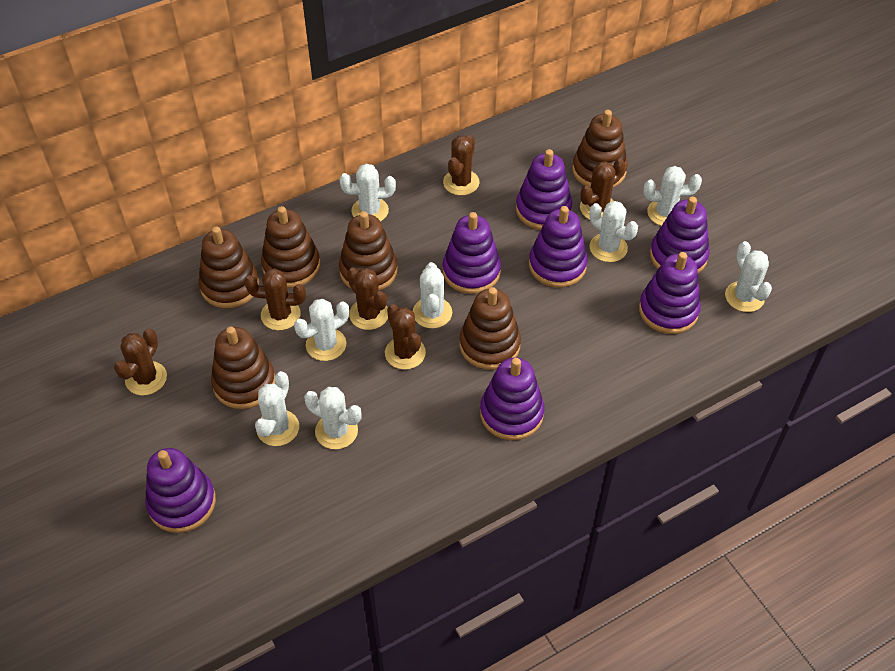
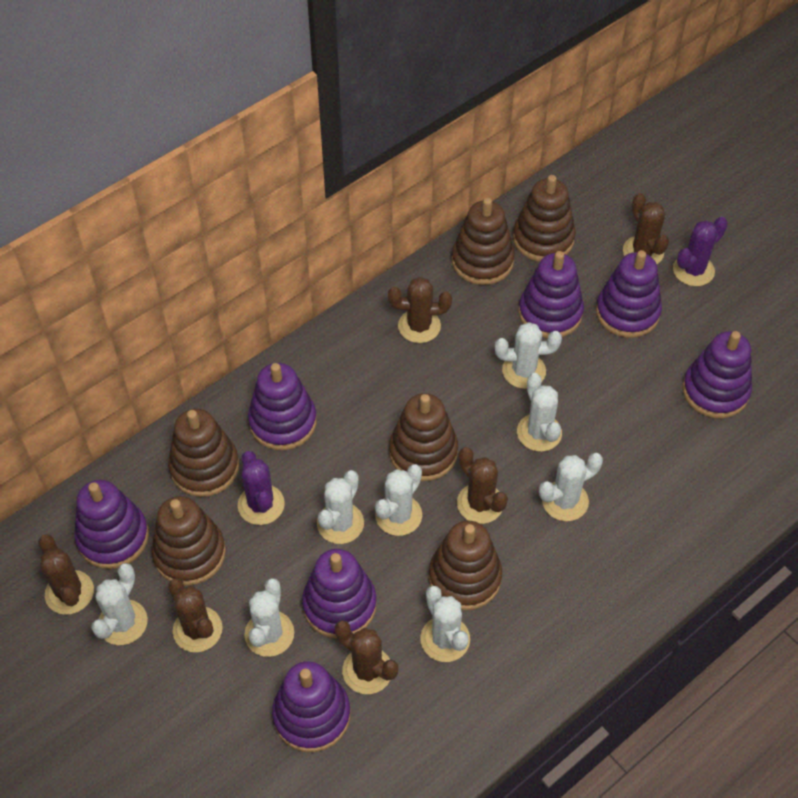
purple cactus: 0 -> 2

